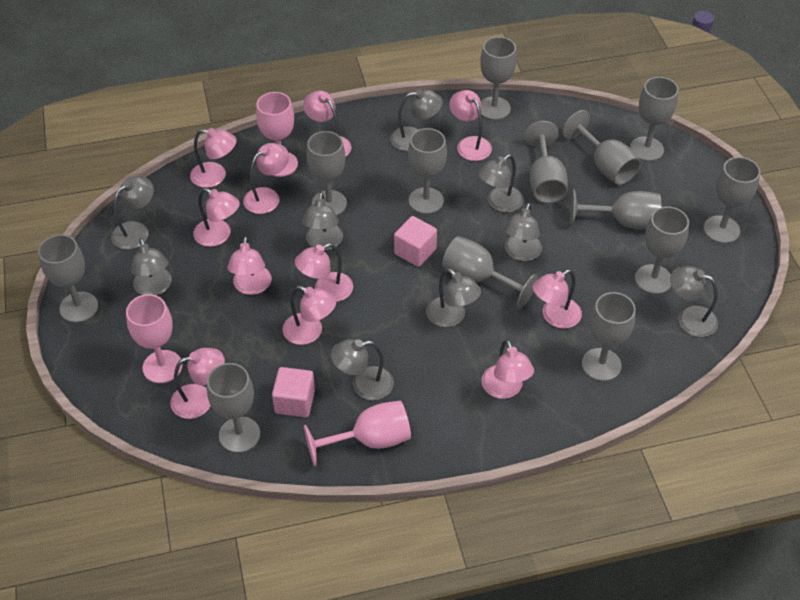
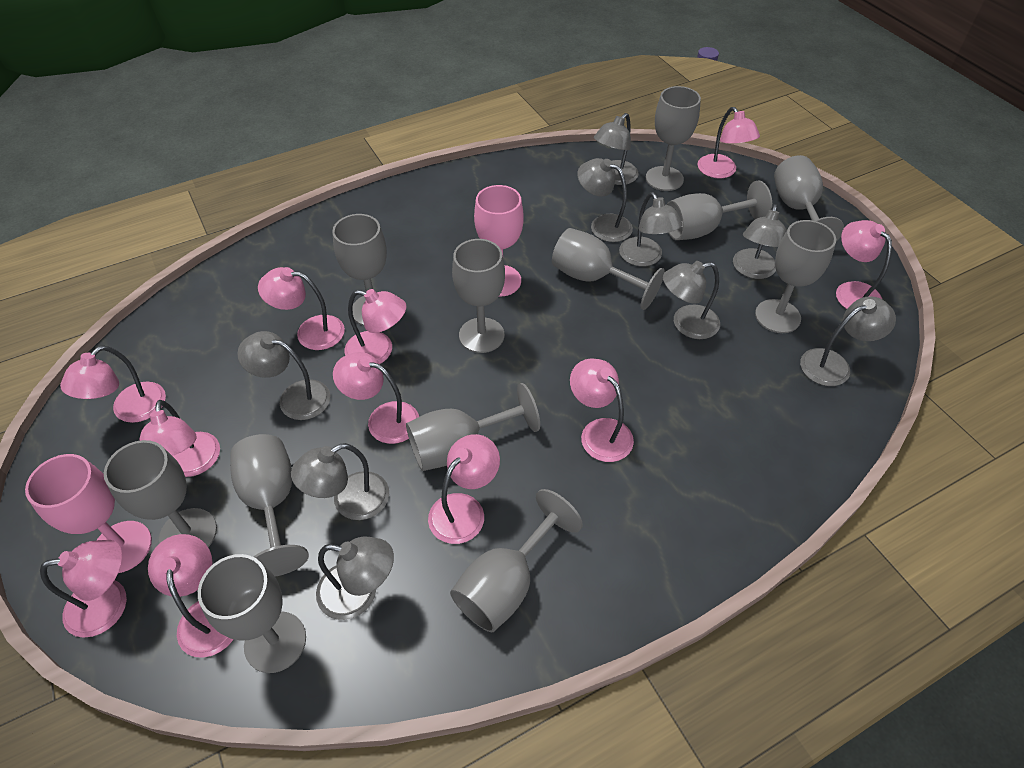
grey goblet: 13 -> 12
pink cube: 2 -> 0
pink goblet: 3 -> 2

